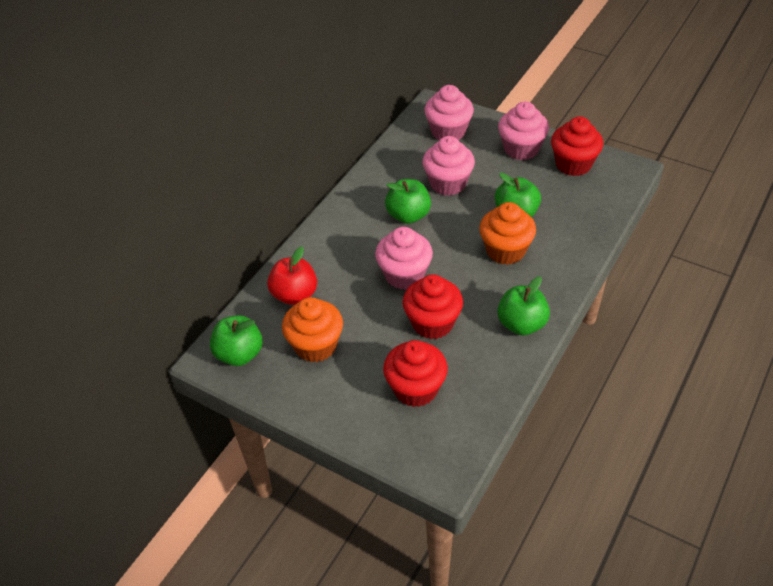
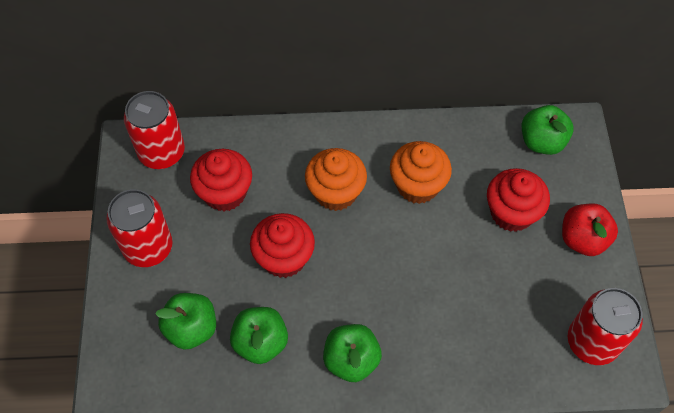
pink cupcake: 4 -> 0
red can: 0 -> 3

